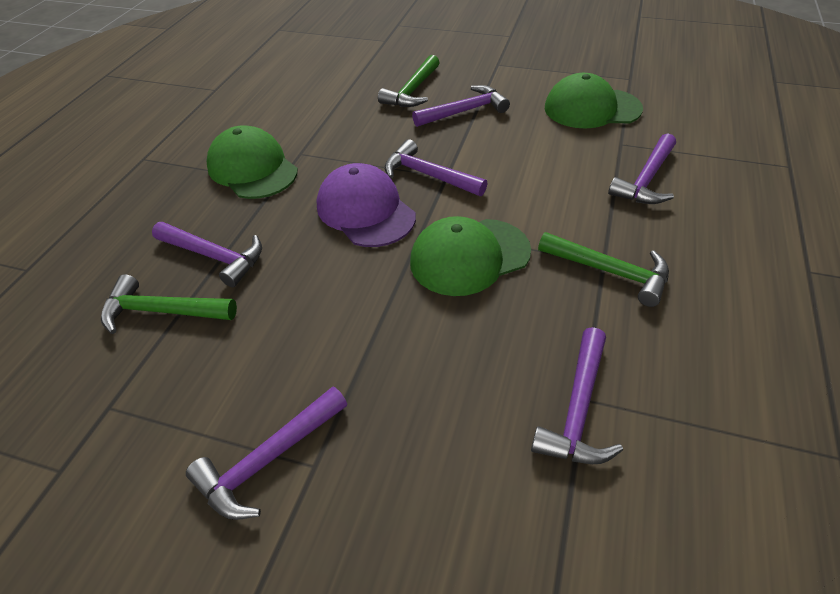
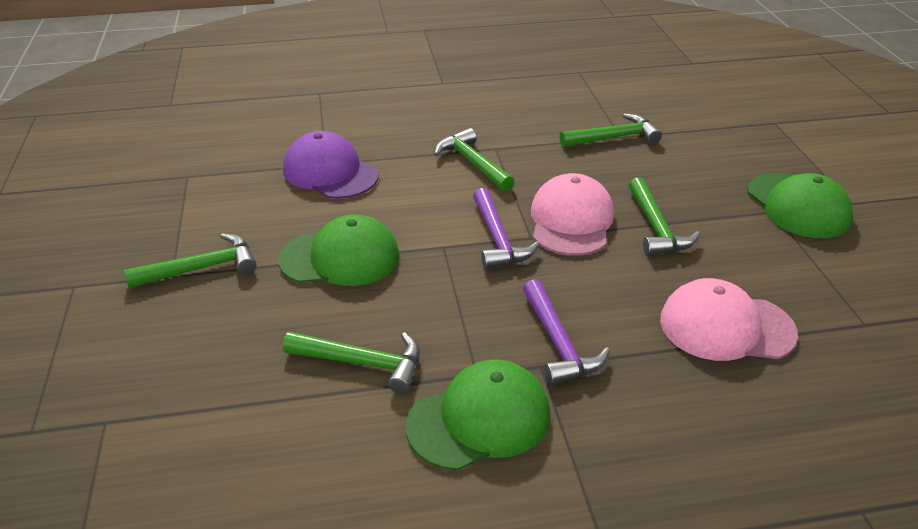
green hammer: 3 -> 5
pink cap: 0 -> 2
purple hammer: 6 -> 2

